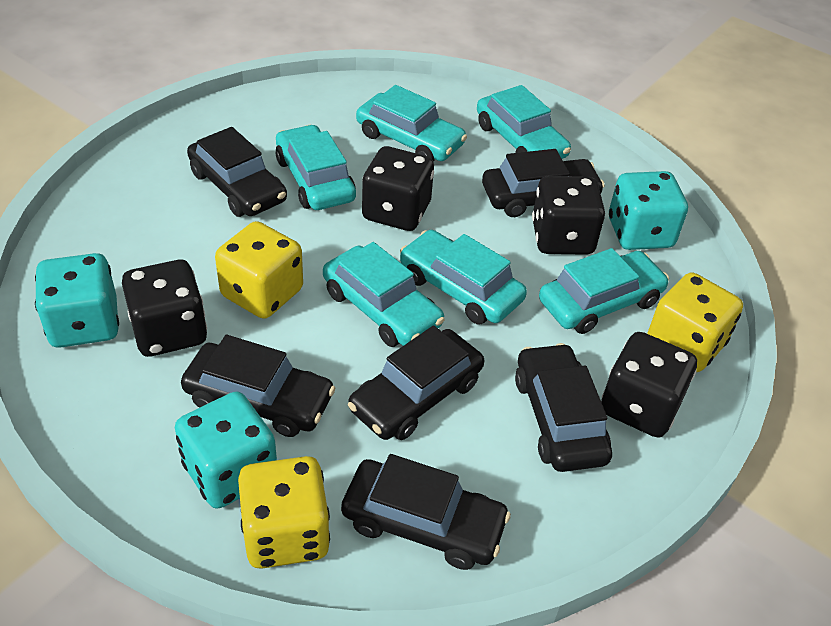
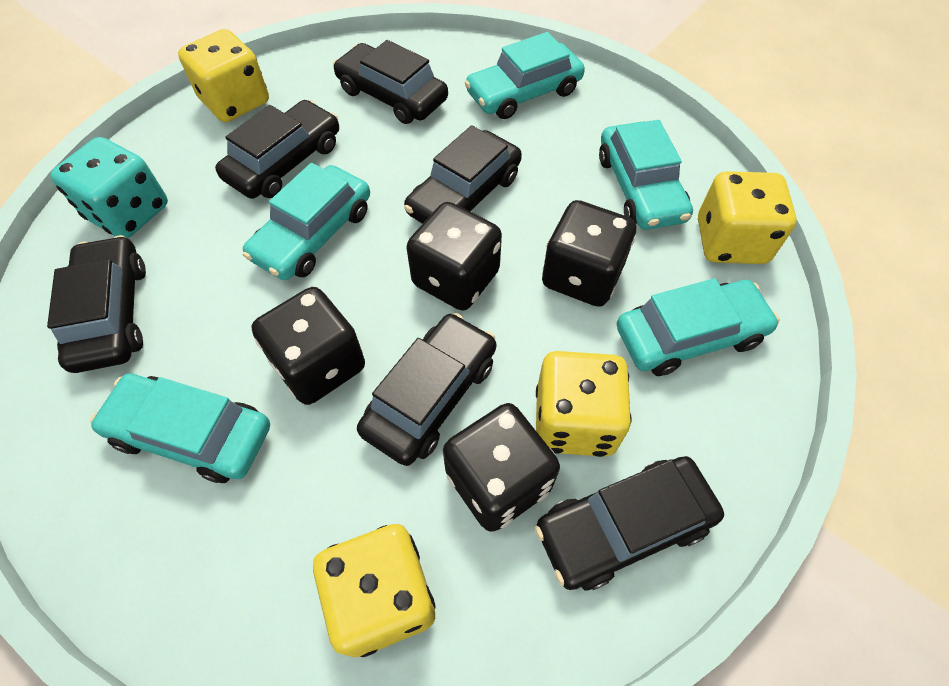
turquoise car: 6 -> 5
turquoise dice: 3 -> 1
yellow dice: 3 -> 4

